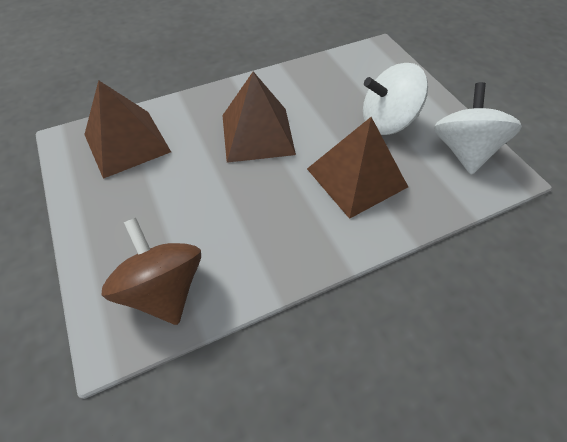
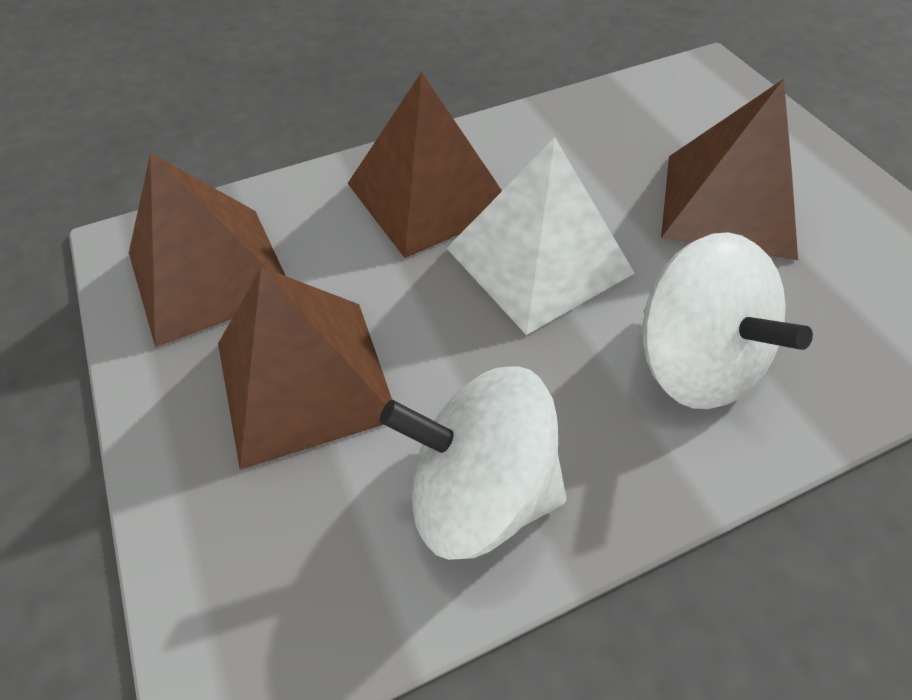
brown pyramid: 3 -> 4
brown spinning top: 1 -> 0
white pyramid: 0 -> 1

